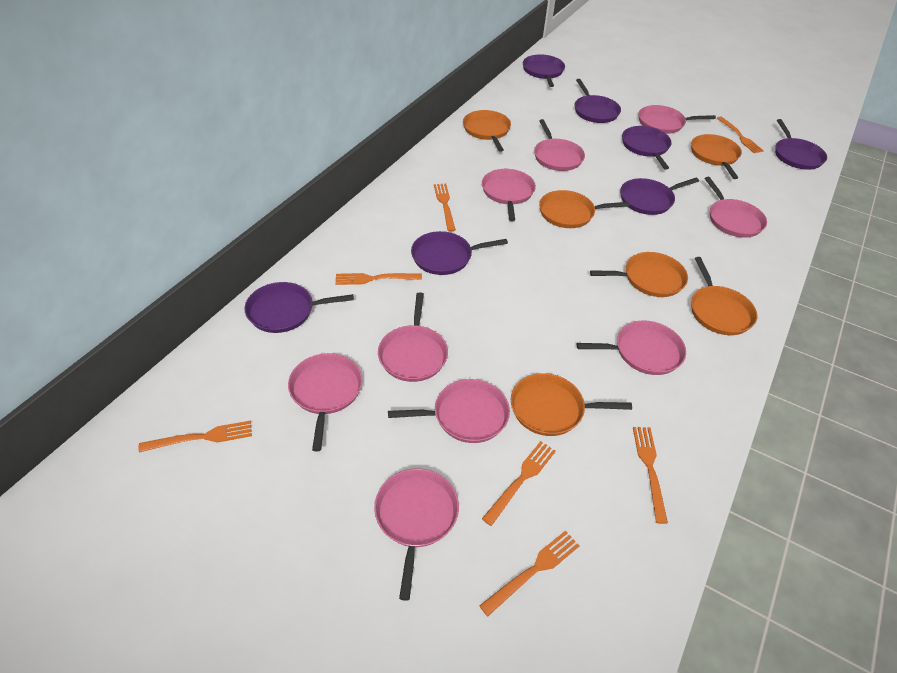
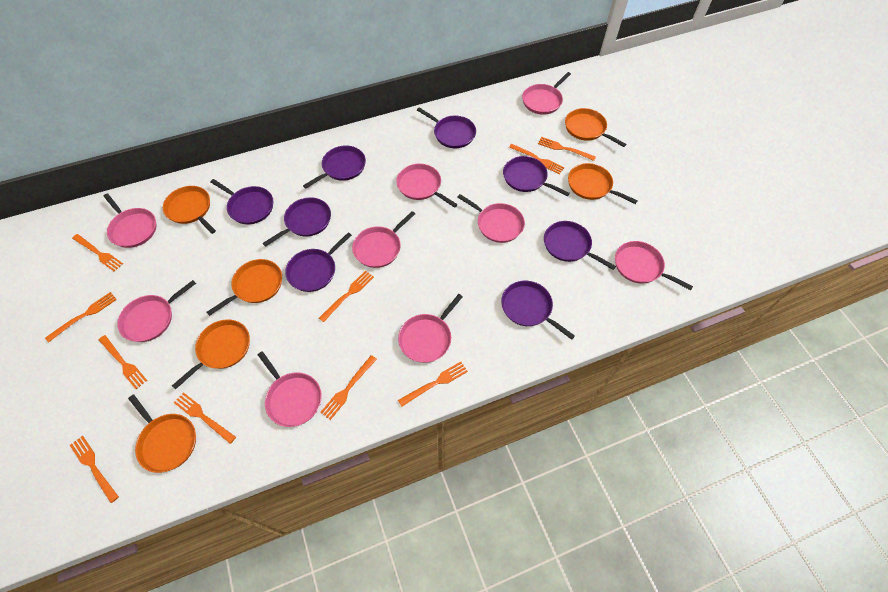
orange fork: 7 -> 10
purple pan: 7 -> 8

